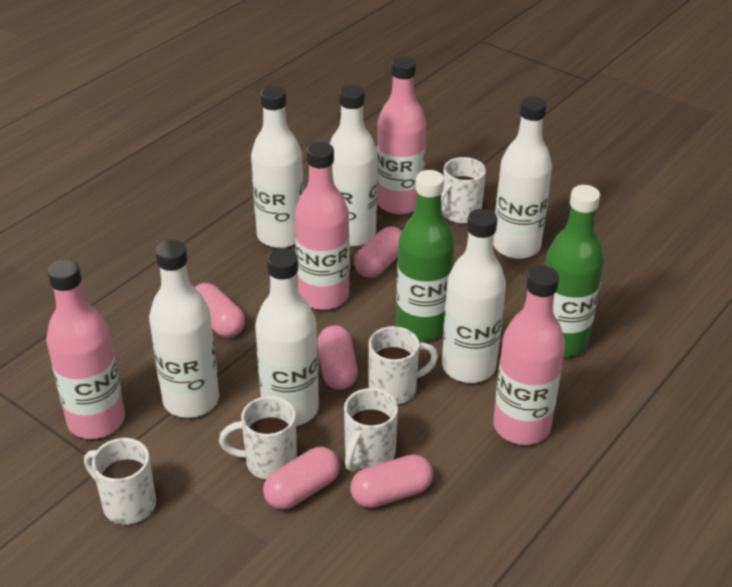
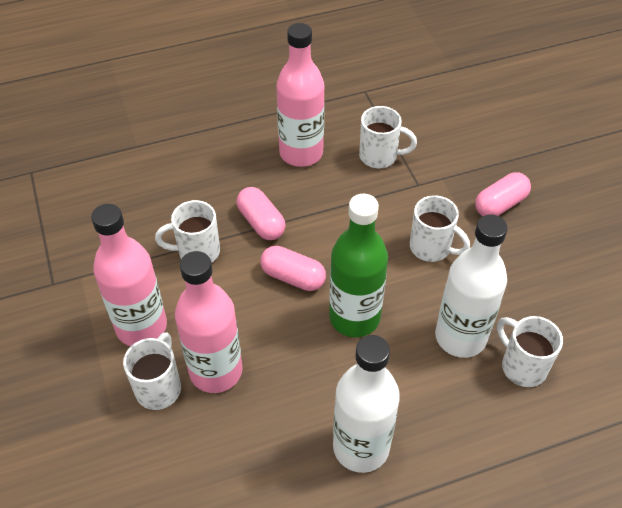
green bottle: 2 -> 1
pink bottle: 4 -> 3
pink capsule: 5 -> 3
white bottle: 6 -> 2

